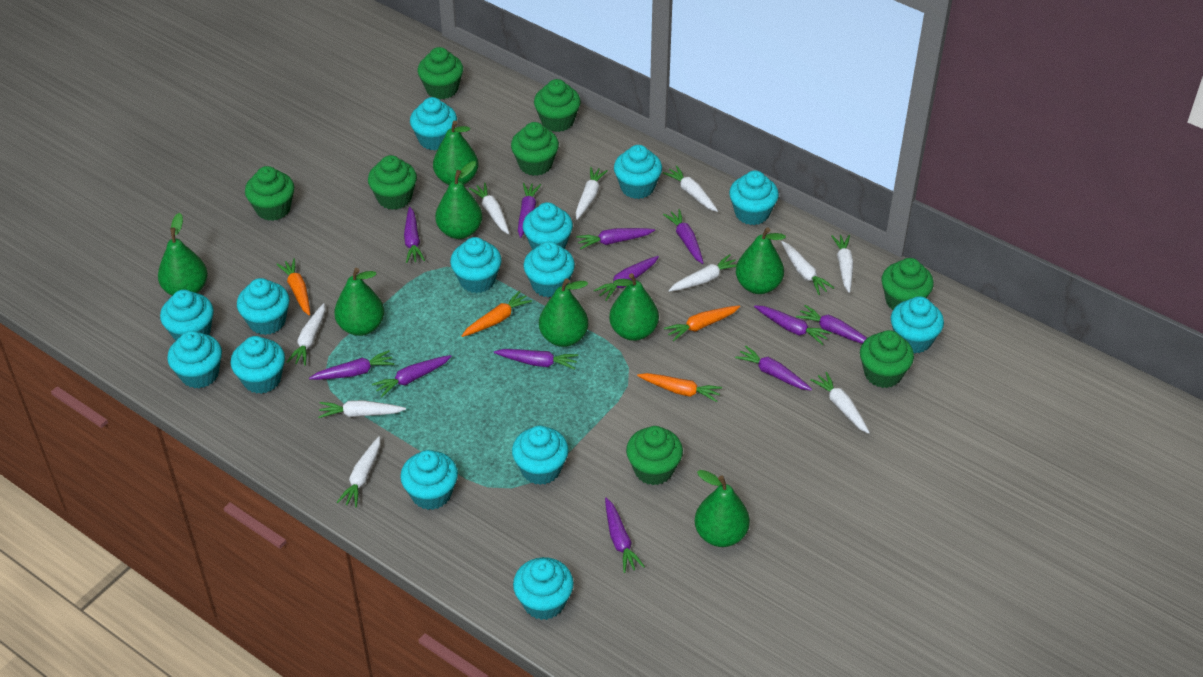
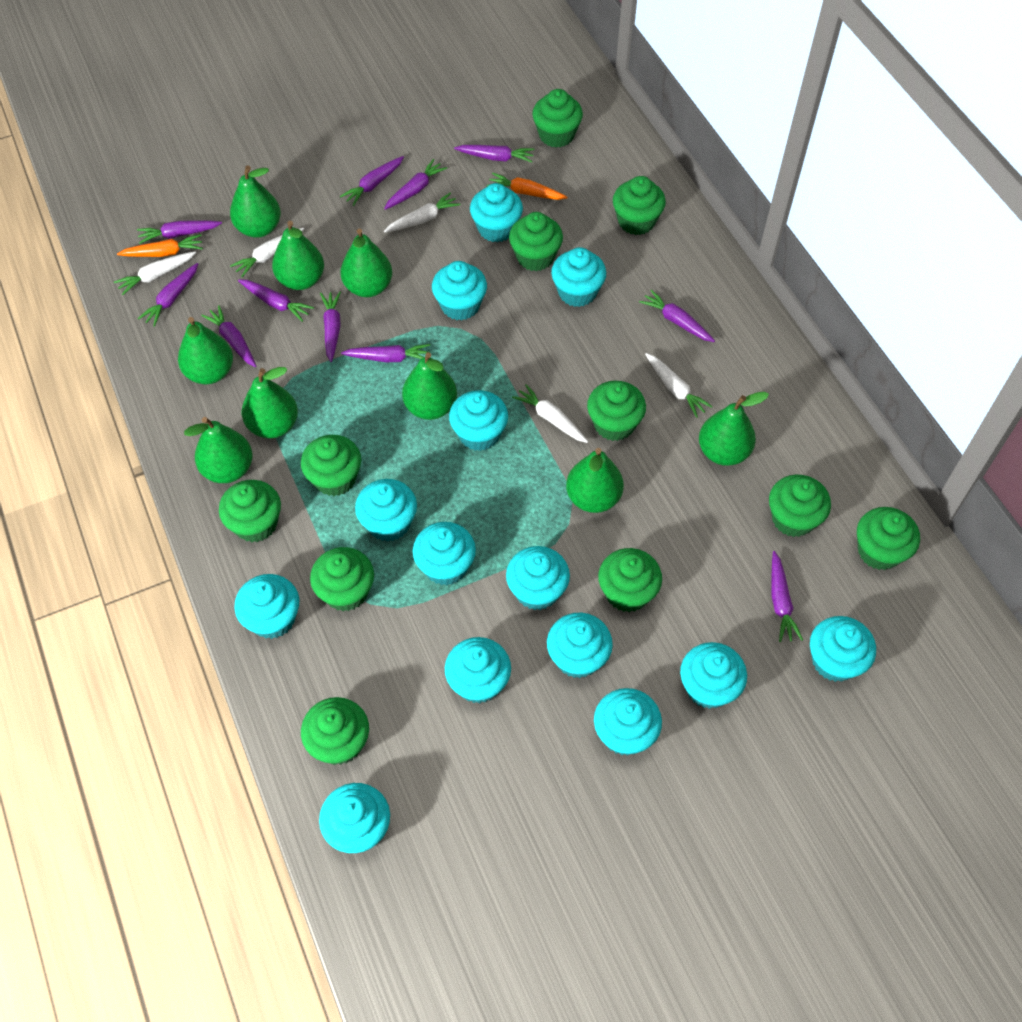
green cupcake: 8 -> 11
green pear: 8 -> 9
orange carrot: 4 -> 2
purple carrot: 12 -> 11
white carrot: 10 -> 5

